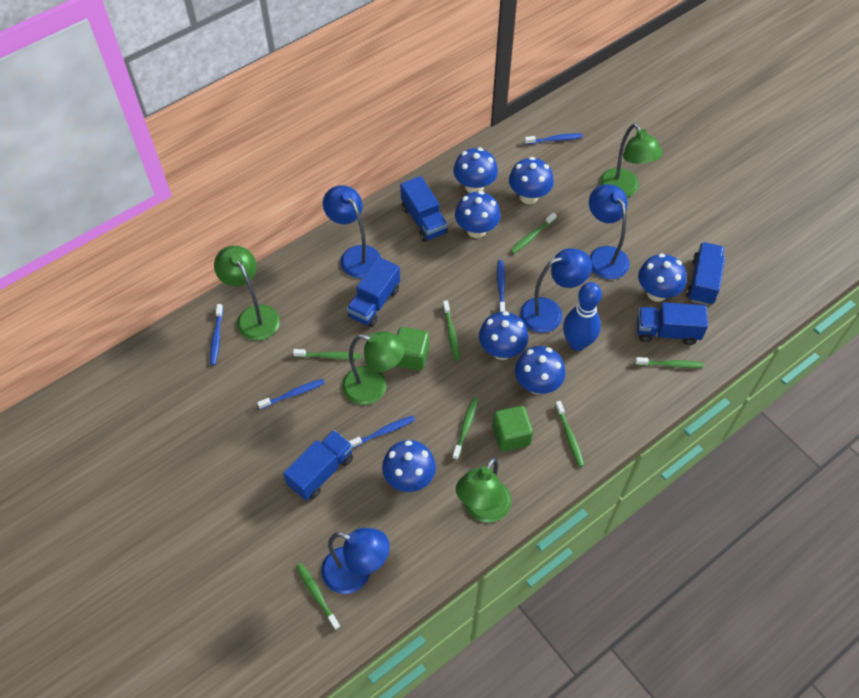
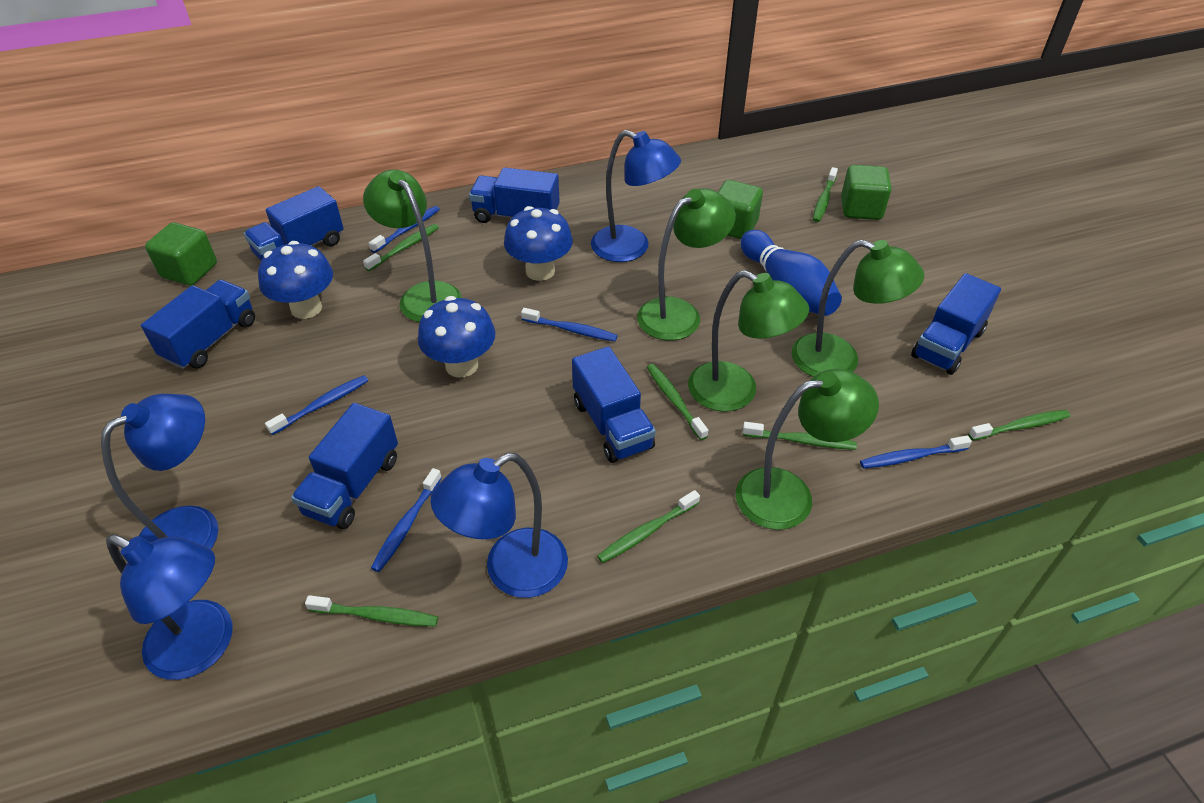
blue mushroom: 7 -> 3
blue truck: 5 -> 6
green cube: 2 -> 3
green lamp: 4 -> 5

